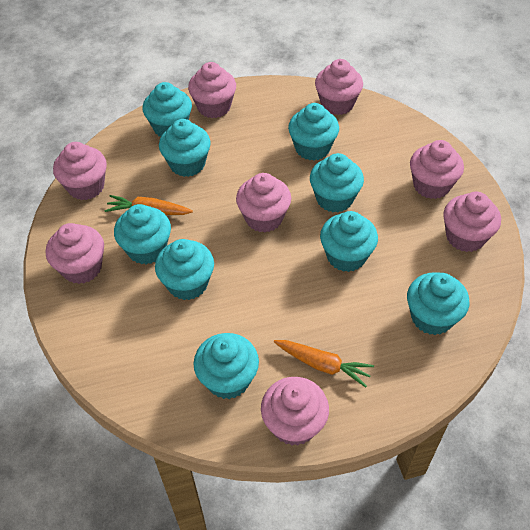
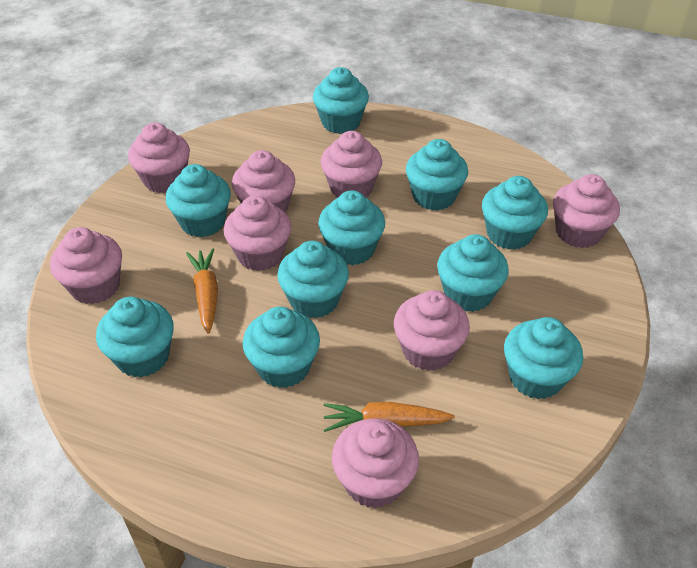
turquoise cupcake: 9 -> 10

